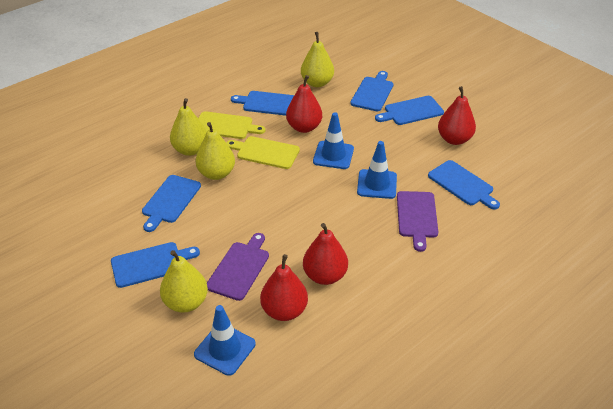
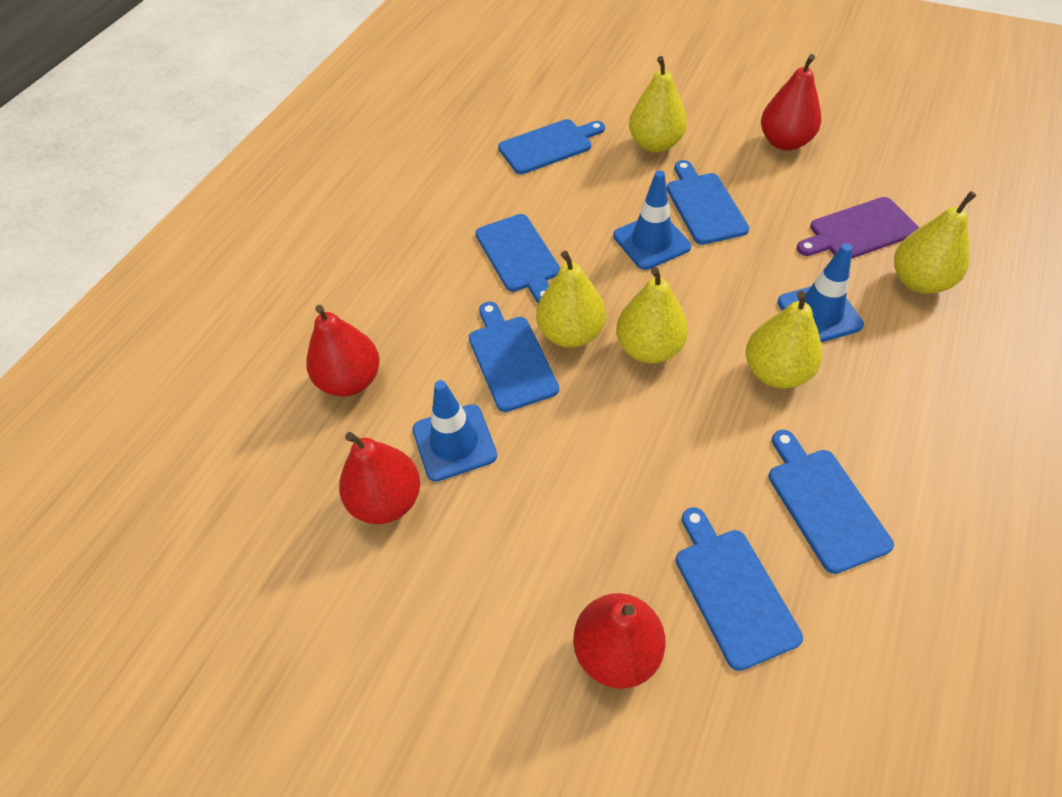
purple cutting board: 2 -> 1
yellow cutting board: 2 -> 0
yellow pear: 4 -> 5

